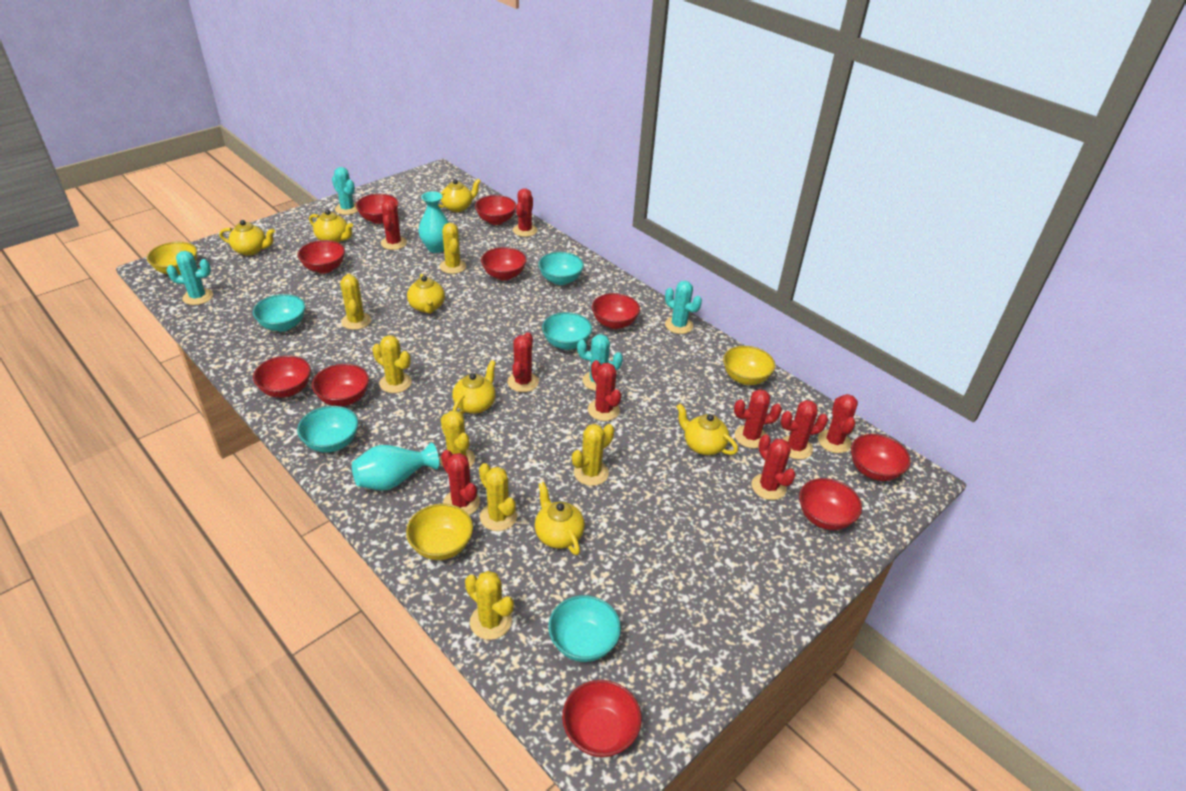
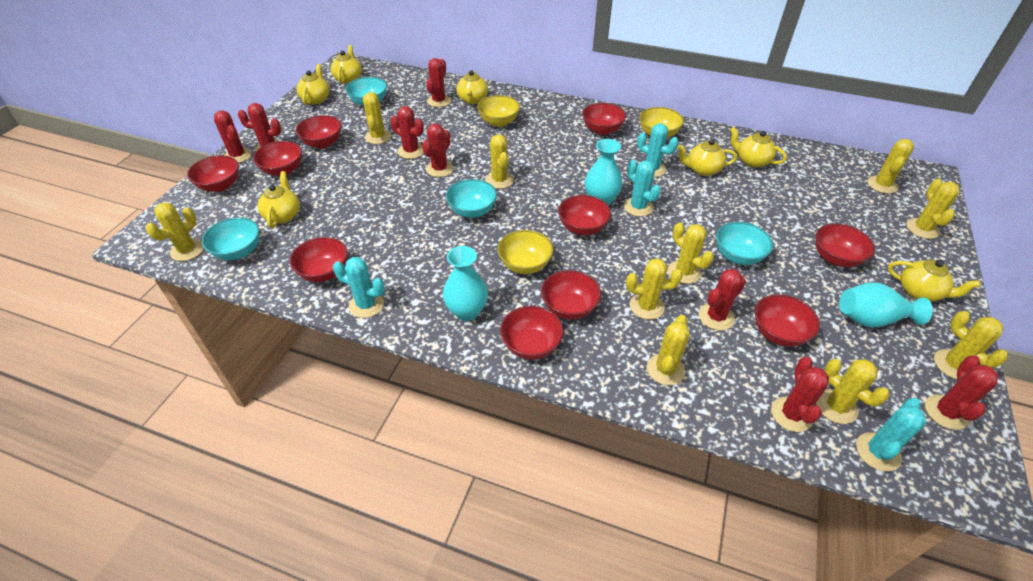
red cactus: 9 -> 8
turquoise bowl: 5 -> 4
turquoise vase: 2 -> 3
yellow cactus: 7 -> 10

